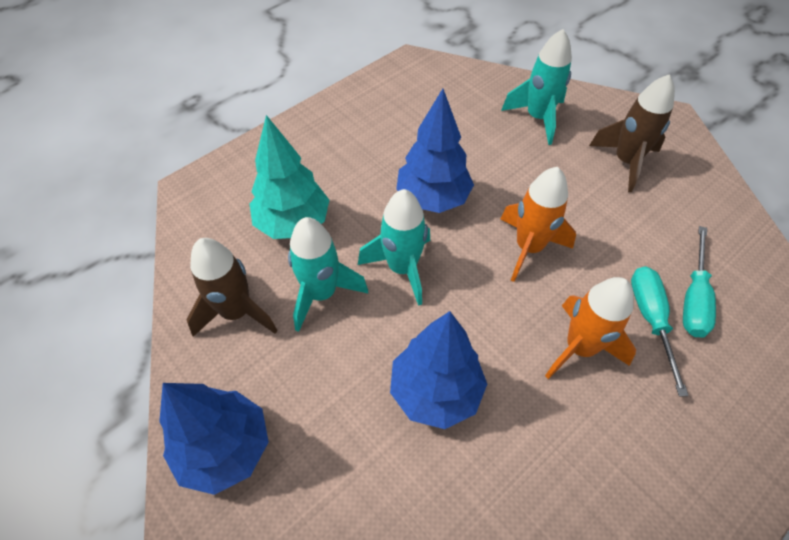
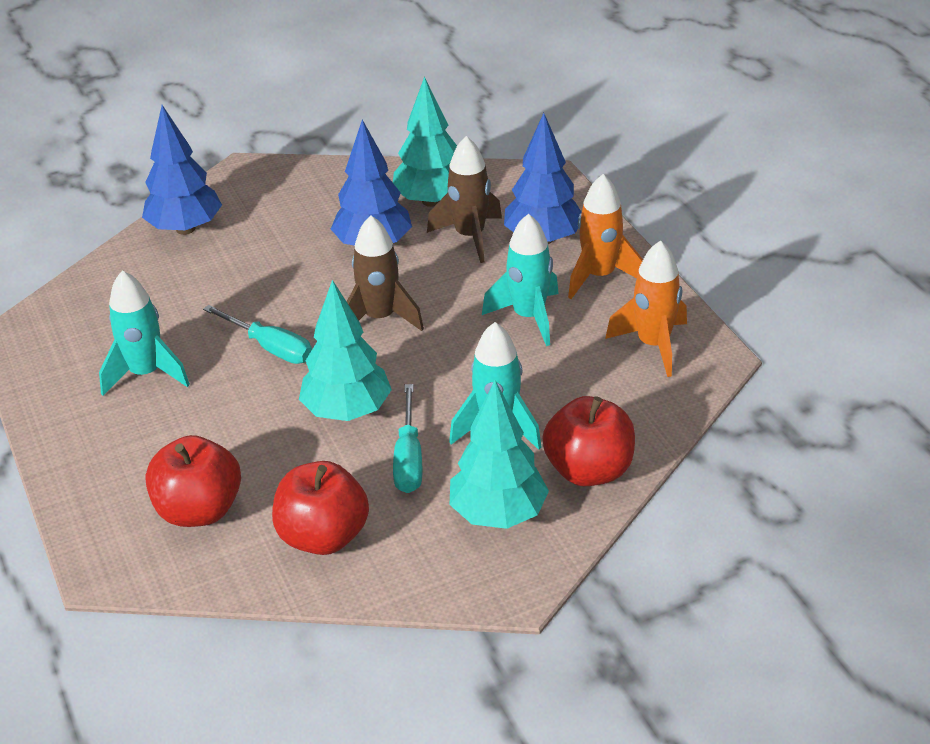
red apple: 0 -> 3
turquoise tree: 1 -> 3

